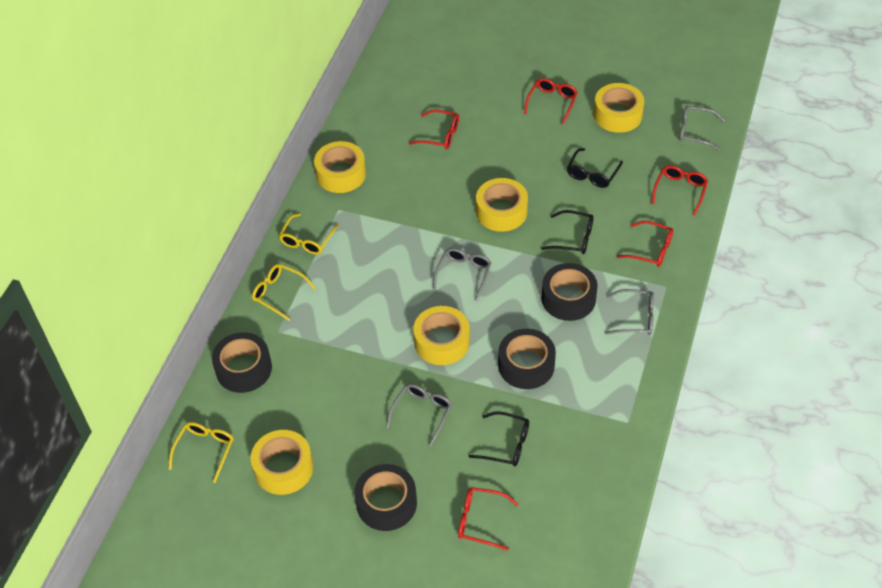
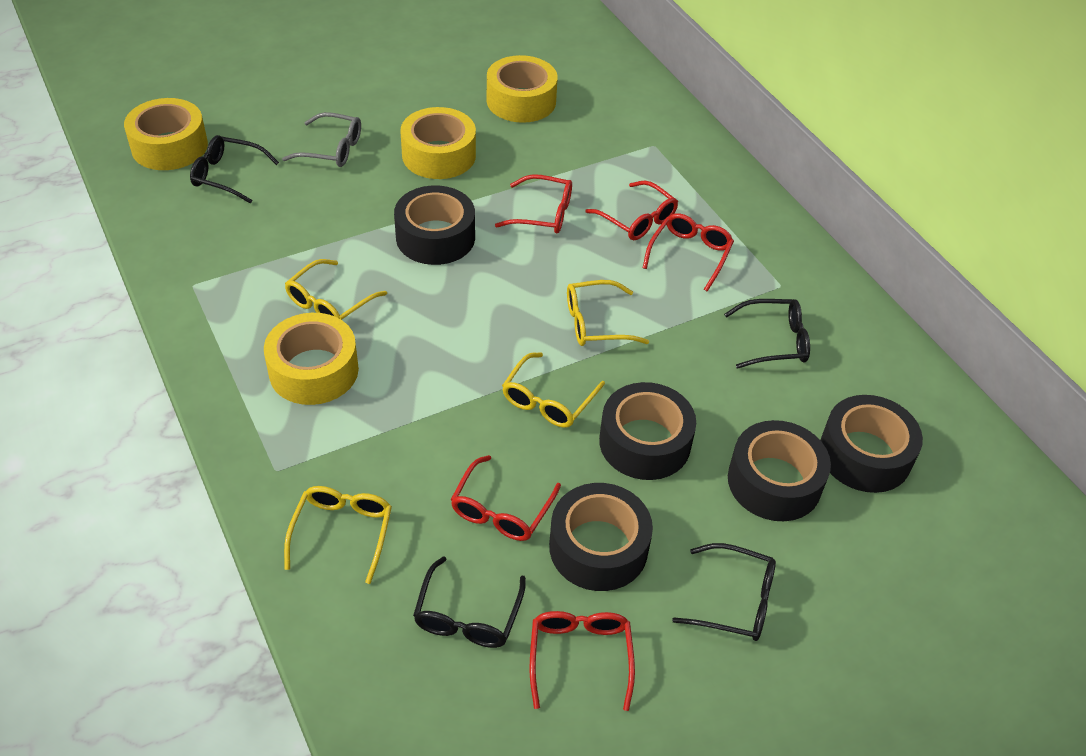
black glasses: 3 -> 4
black tape: 4 -> 5
grey glasses: 4 -> 1
yellow glasses: 3 -> 4
yellow tape: 5 -> 4

